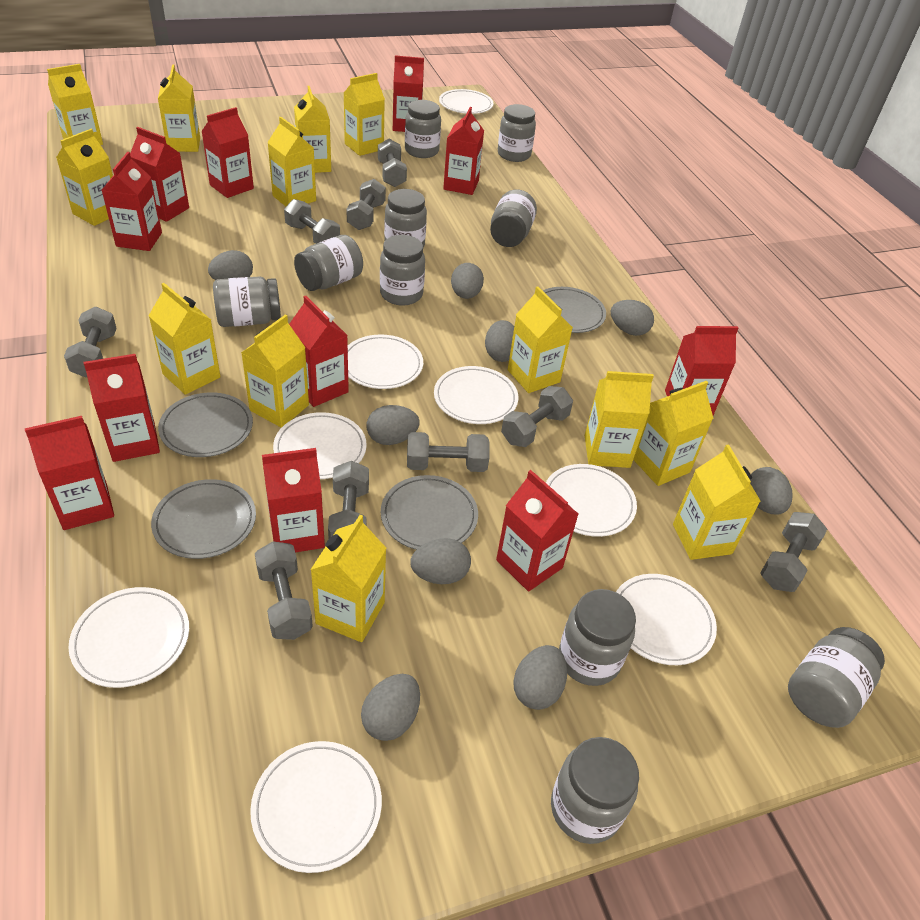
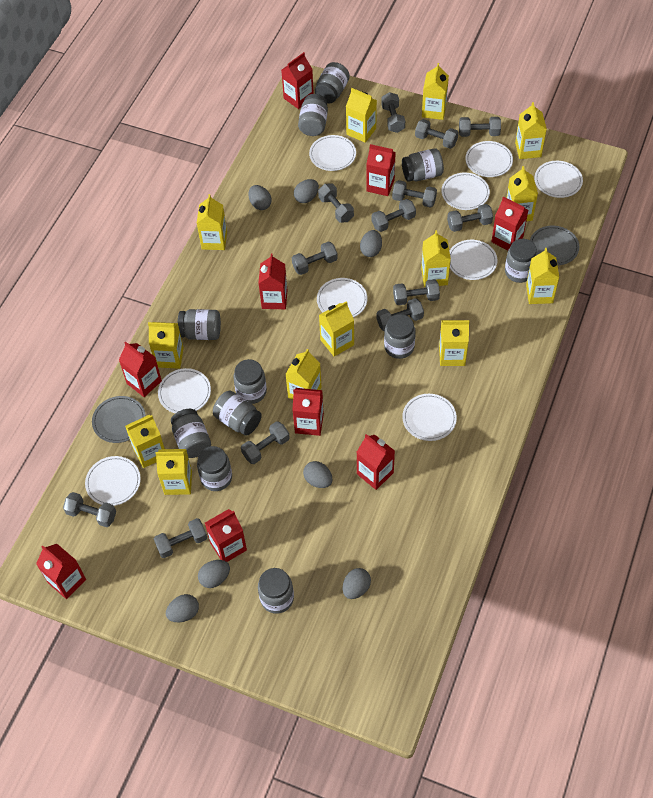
grey dumbbell: 9 -> 13
grey egg: 9 -> 7
grey jar: 10 -> 11
grey plate: 4 -> 2
red carton: 11 -> 9
white plate: 8 -> 9

